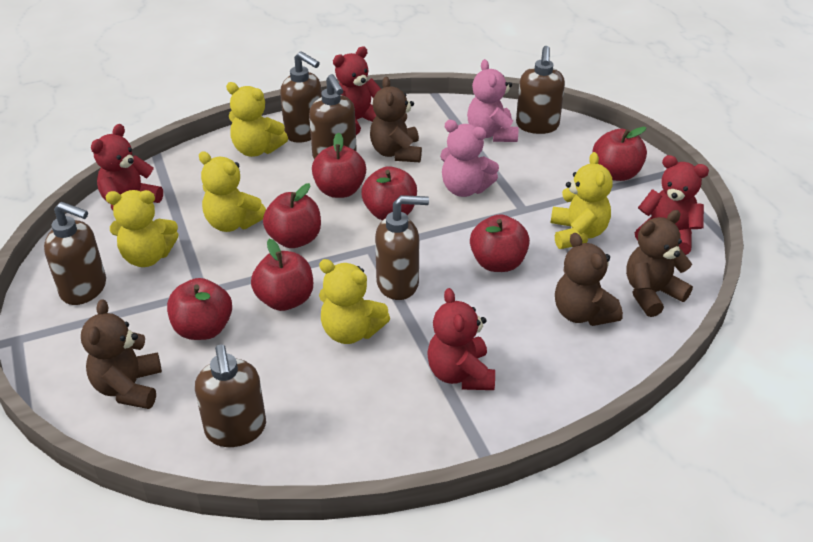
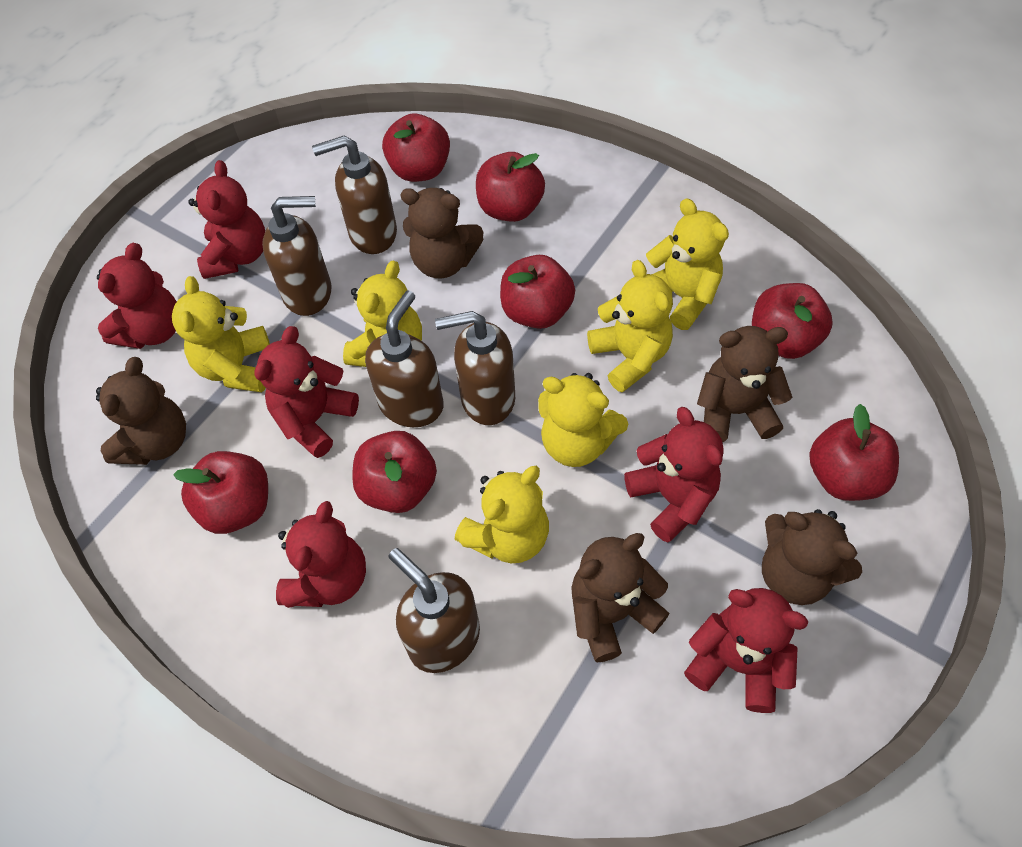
brown soap dispenser: 6 -> 5
brown teddy bear: 4 -> 5
pink teddy bear: 2 -> 0
red teddy bear: 4 -> 6
yellow teddy bear: 5 -> 6

